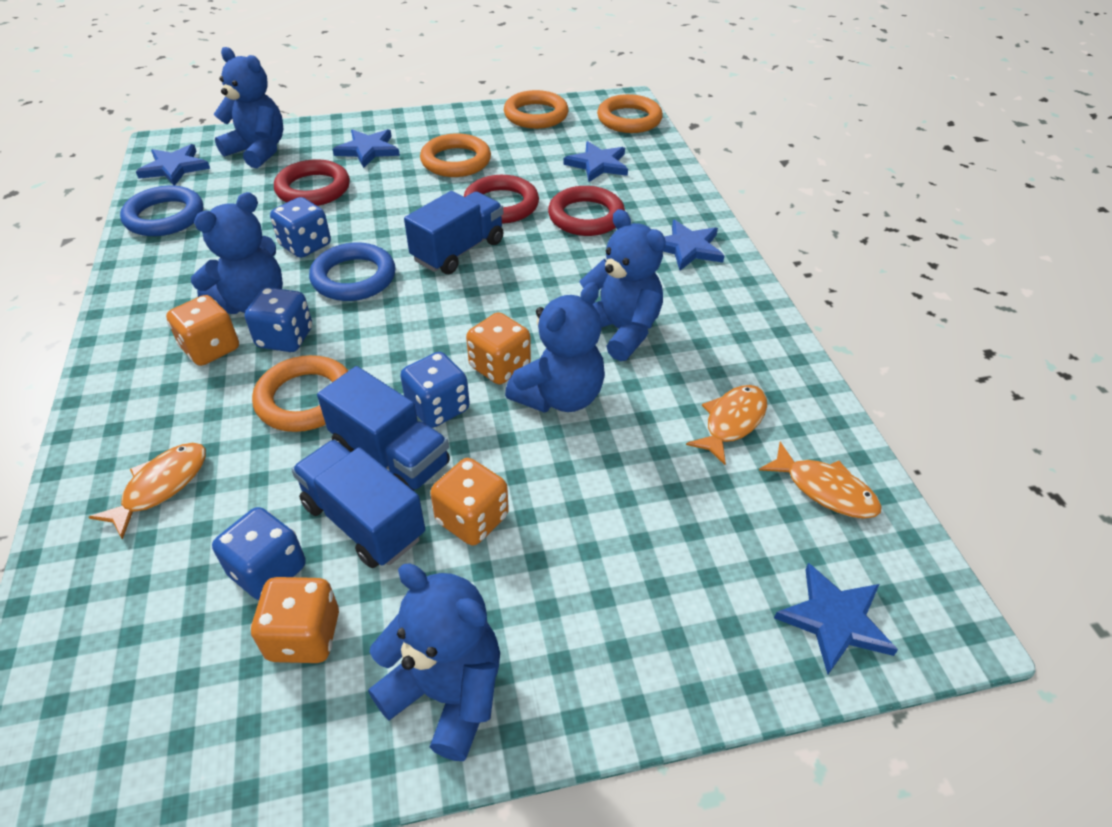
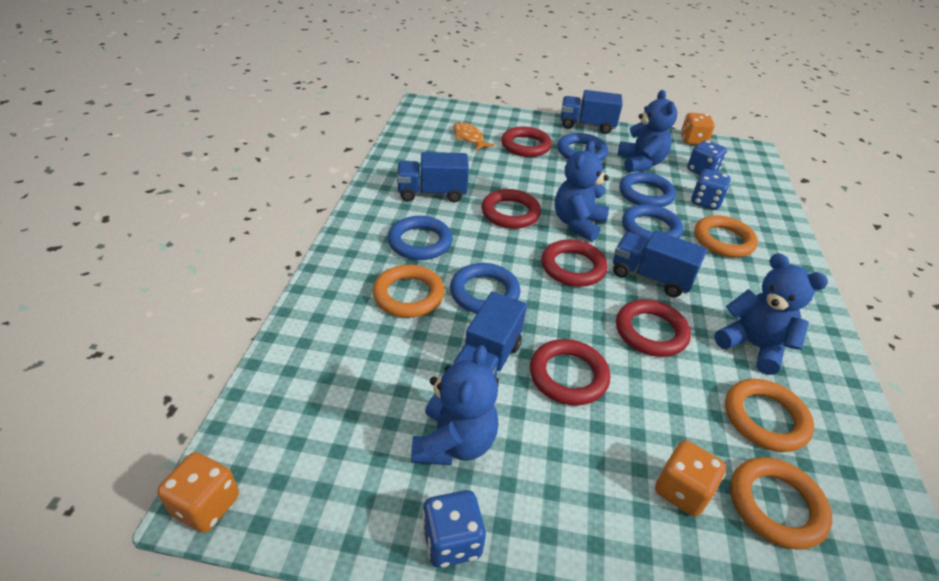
blue dice: 4 -> 3
blue ring: 2 -> 5
blue star: 5 -> 0
blue teddy bear: 5 -> 4
blue truck: 3 -> 4
orange dice: 4 -> 3
orange fish: 3 -> 1
red ring: 3 -> 5

